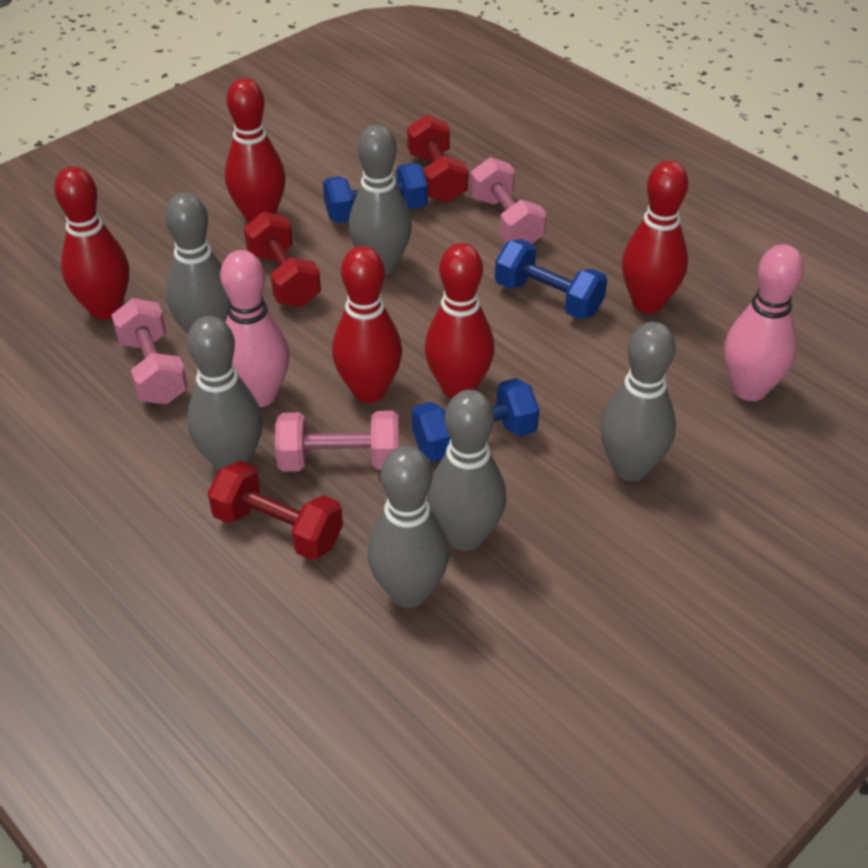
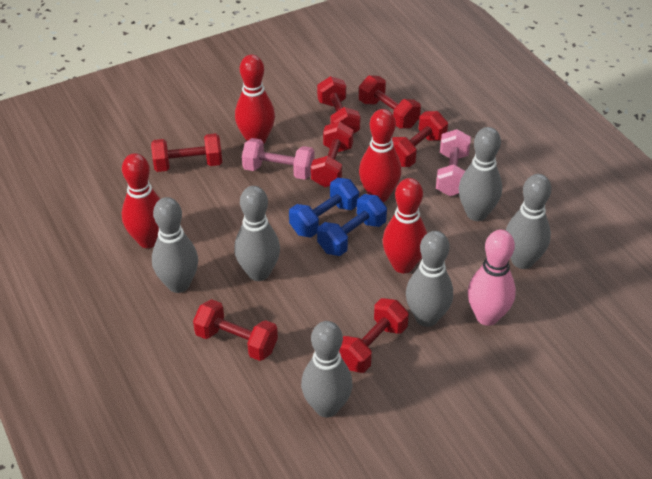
blue dumbbell: 3 -> 2
pink bowling pin: 2 -> 1
pink dumbbell: 3 -> 2
red bowling pin: 5 -> 4
red dumbbell: 3 -> 7

